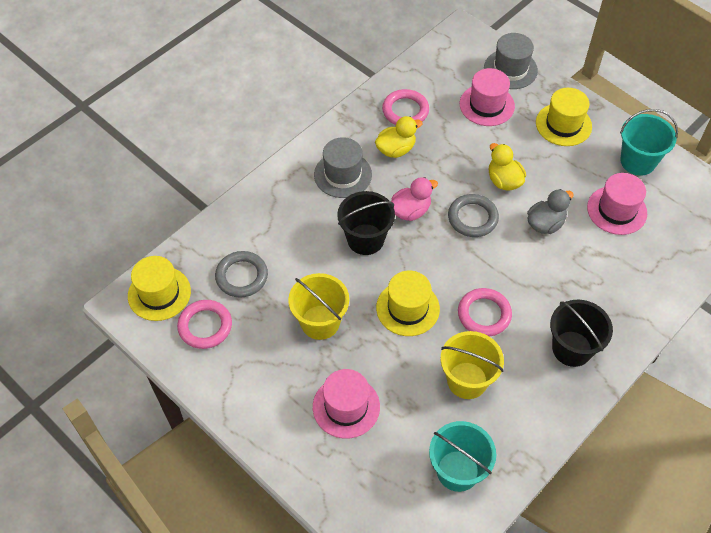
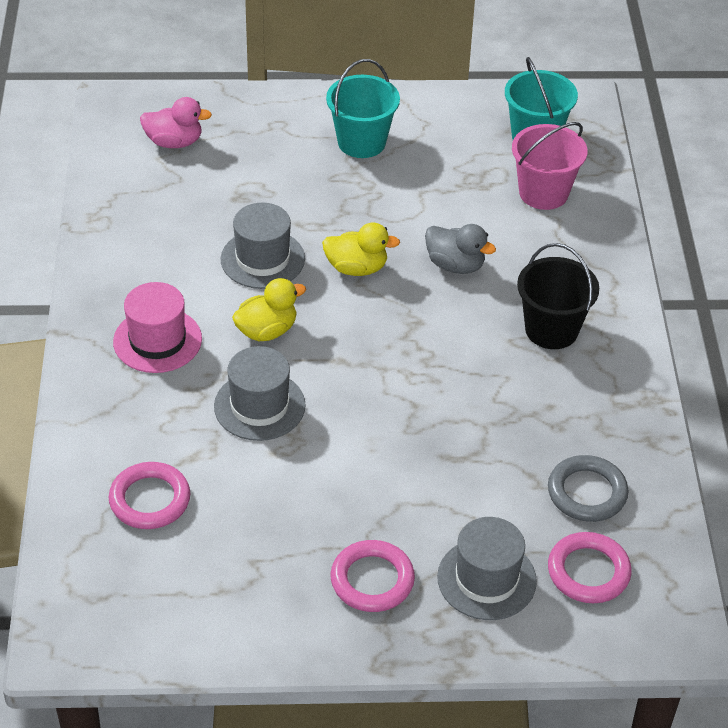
black bucket: 2 -> 1
grey hat: 2 -> 3
grey ring: 2 -> 1
pink bucket: 0 -> 1
pink hat: 3 -> 1
yellow bucket: 2 -> 0
yellow hat: 3 -> 0

